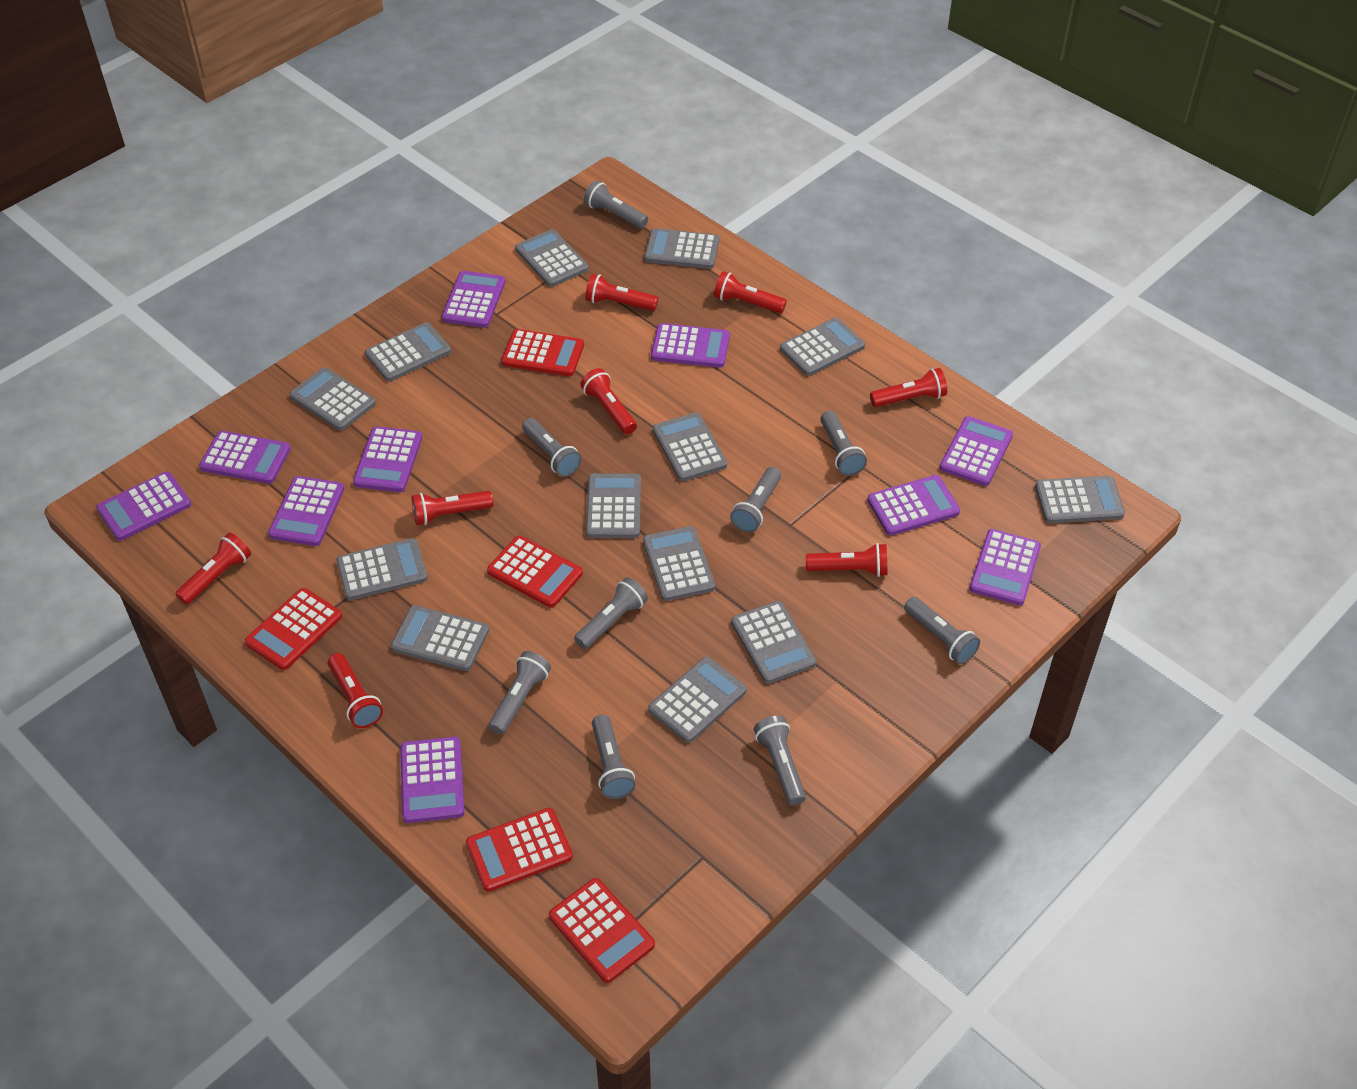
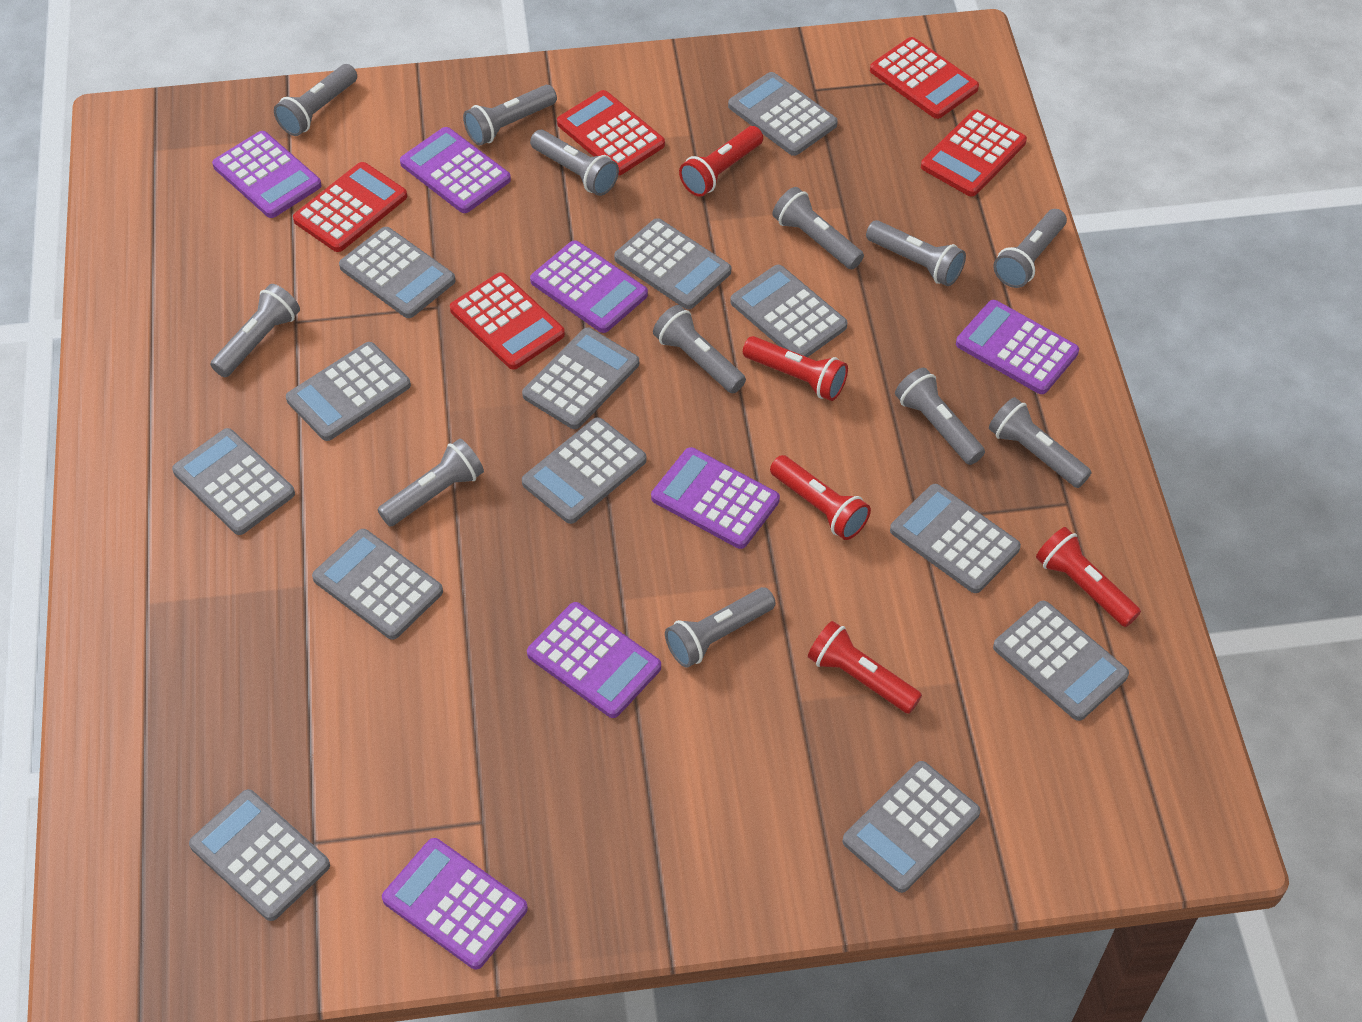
grey flashlight: 9 -> 12
purple calculator: 10 -> 7
red flashlight: 8 -> 5

